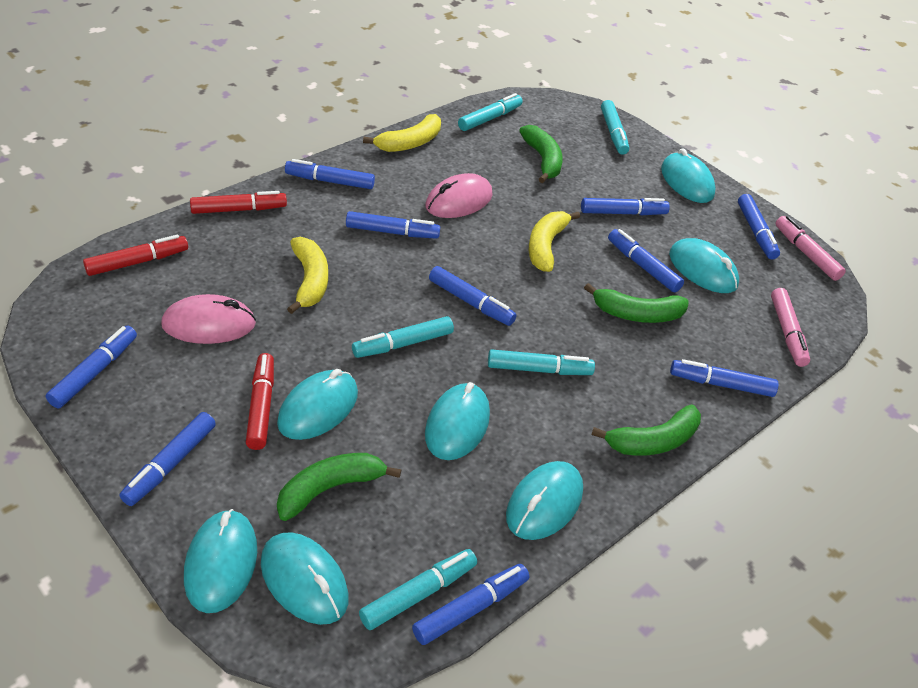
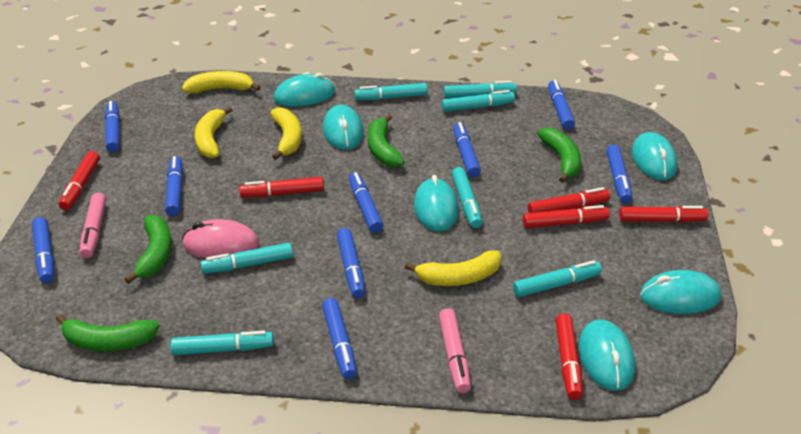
blue marker: 10 -> 9
pink mouse: 2 -> 1
red marker: 3 -> 6
turquoise marker: 5 -> 7
turquoise mouse: 7 -> 6
yellow banana: 3 -> 4

